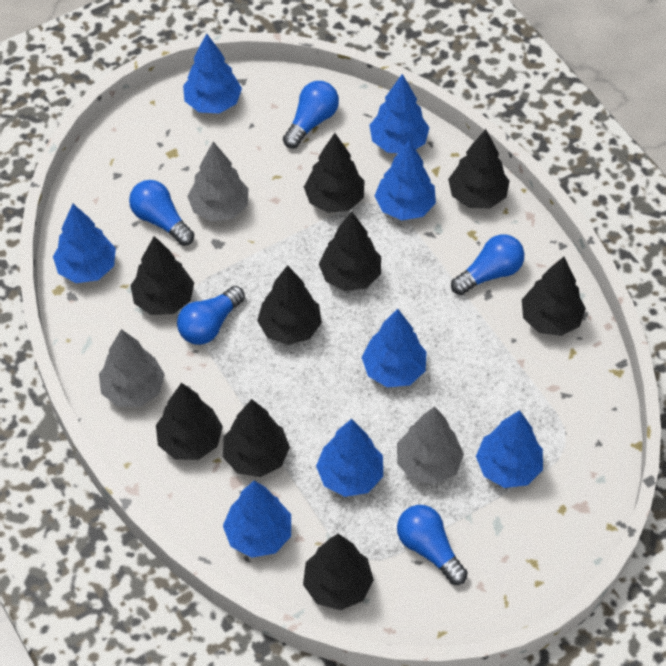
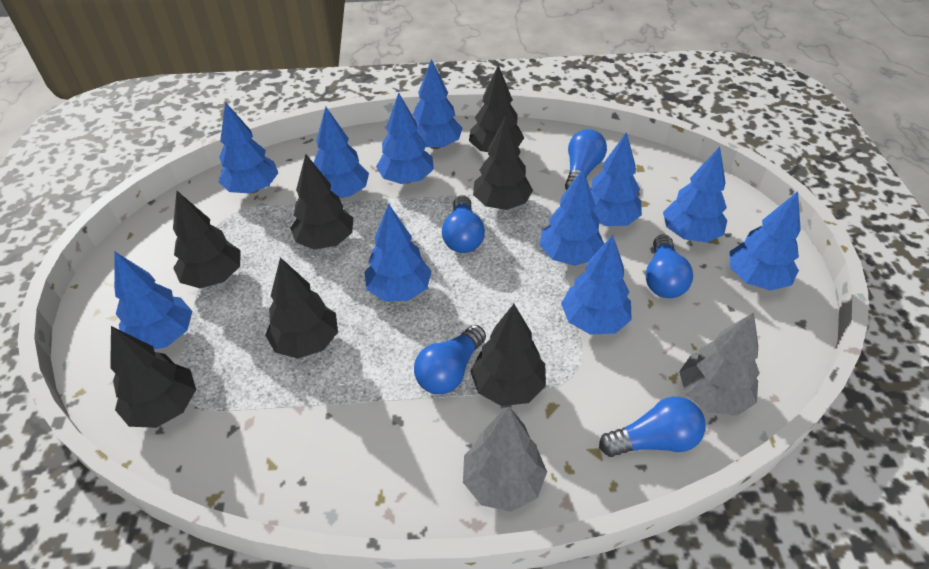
black tree: 9 -> 7
blue tree: 8 -> 11
grey tree: 3 -> 2

